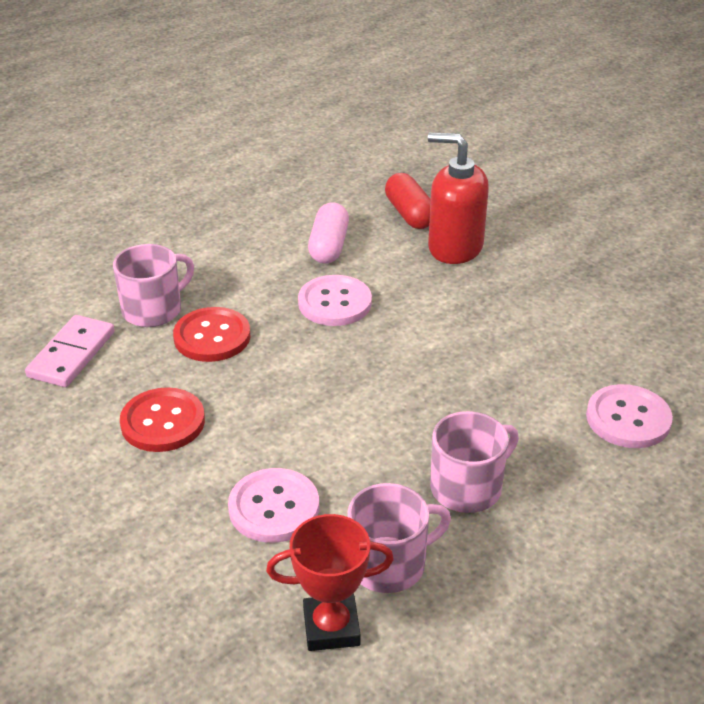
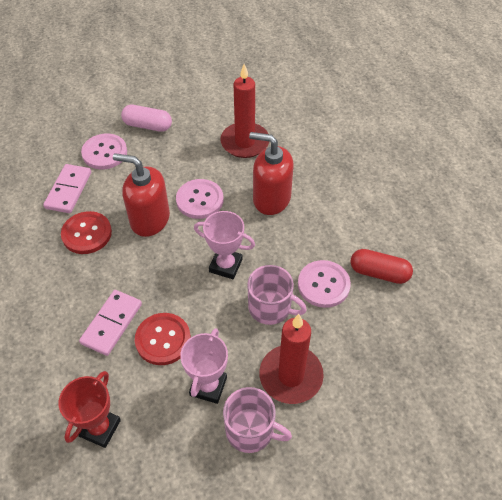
pink domino: 1 -> 2
pink mug: 3 -> 2
pink trophy: 0 -> 2
red candle: 0 -> 2
red soap dispenser: 1 -> 2

